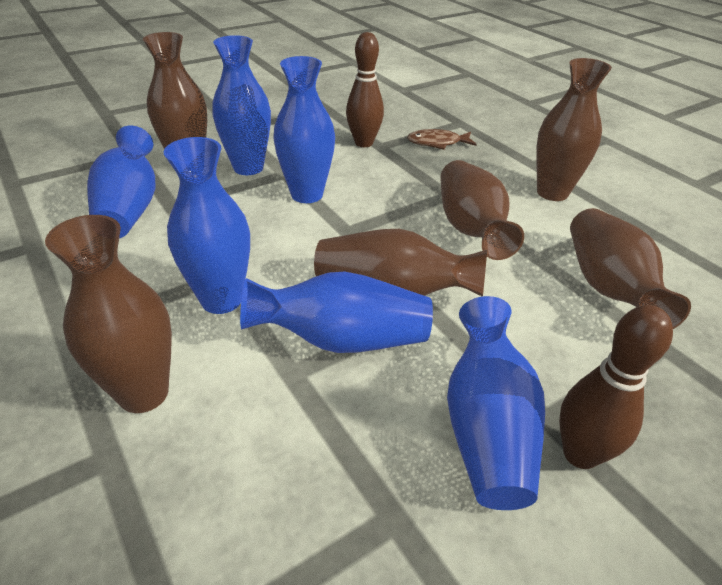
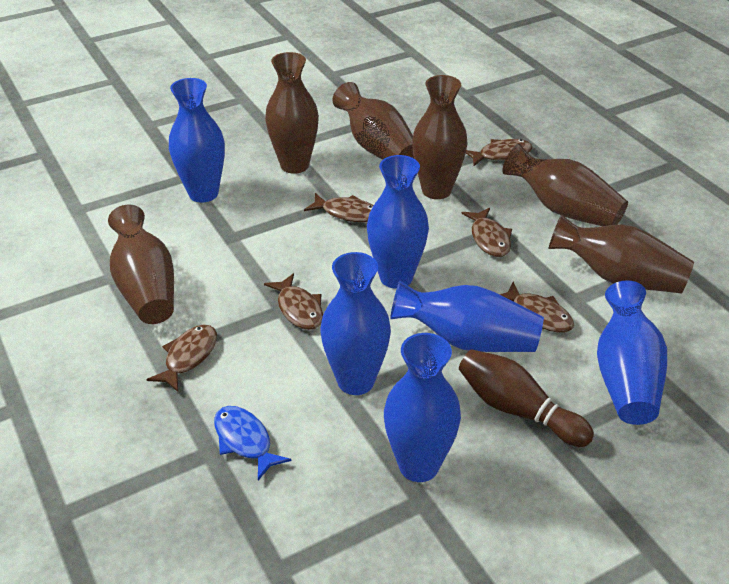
blue fish: 0 -> 1
brown bowling pin: 2 -> 1
brown fish: 1 -> 6

